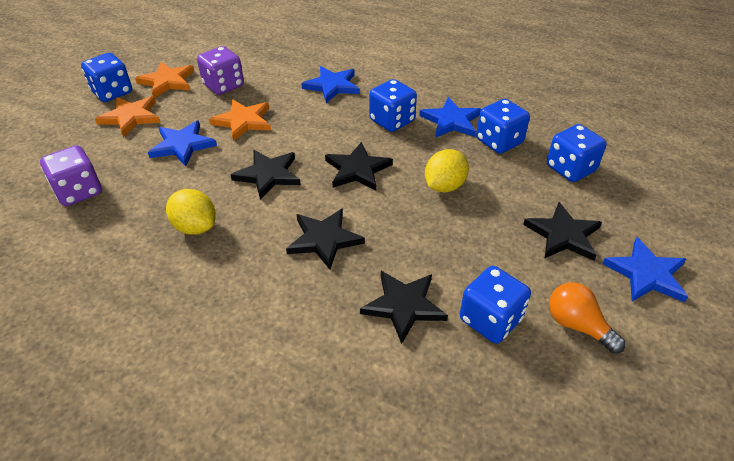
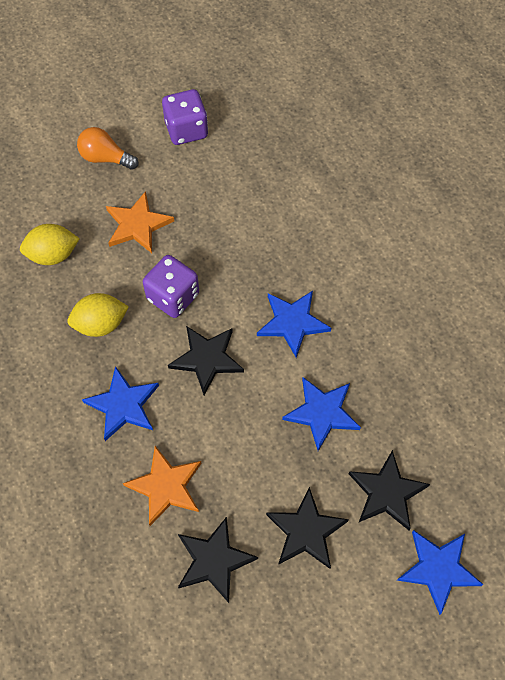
black star: 5 -> 4
blue dice: 5 -> 0
orange star: 3 -> 2

